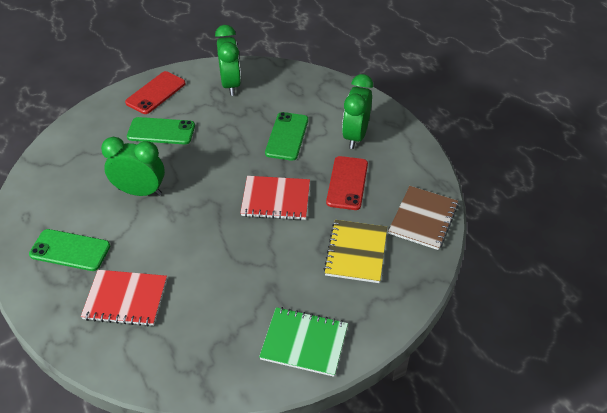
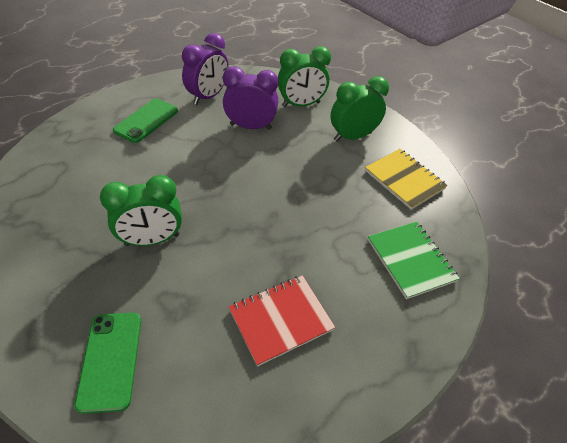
brown notebook: 1 -> 0
green phone: 3 -> 2
purple clock: 0 -> 2
red notebook: 2 -> 1
red phone: 2 -> 0

